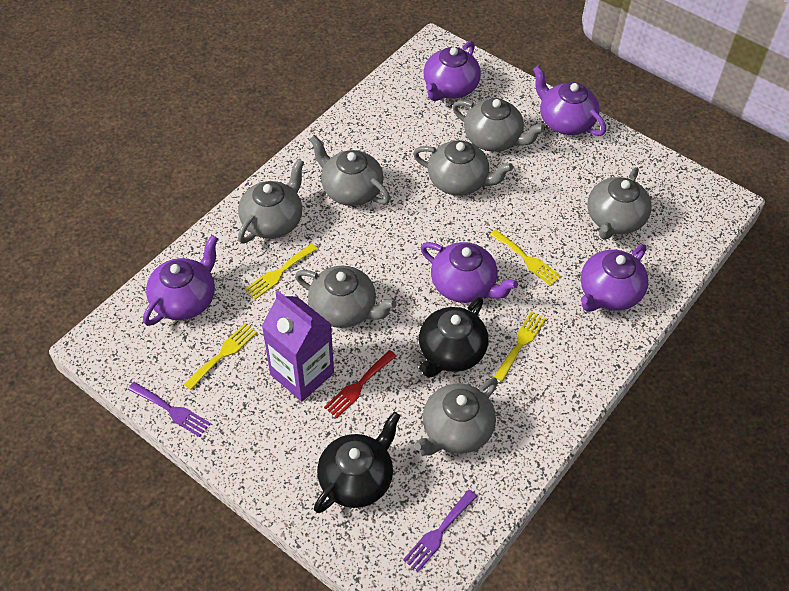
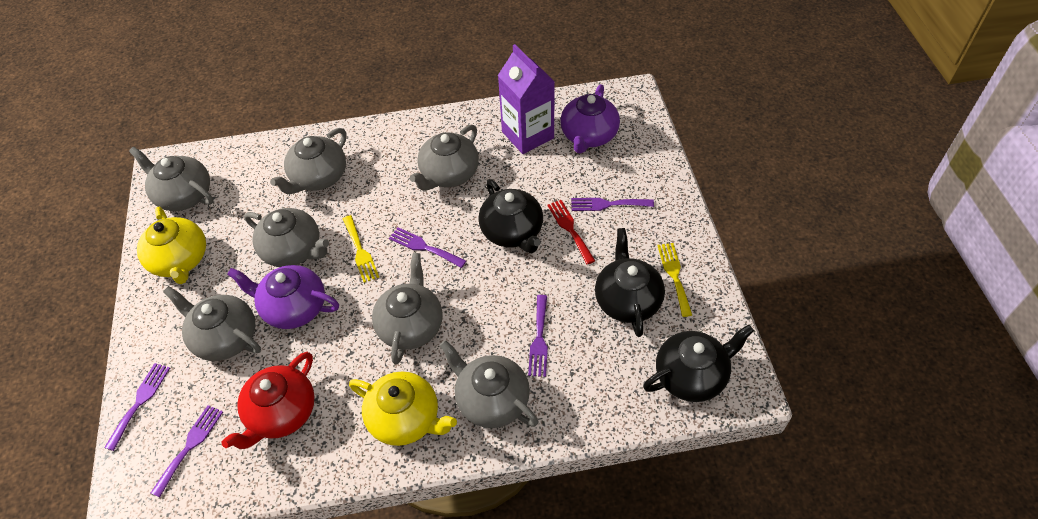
black teapot: 2 -> 3
purple fork: 2 -> 5
purple teapot: 5 -> 2
red teapot: 0 -> 1
yellow fork: 4 -> 2
yellow teapot: 0 -> 2

